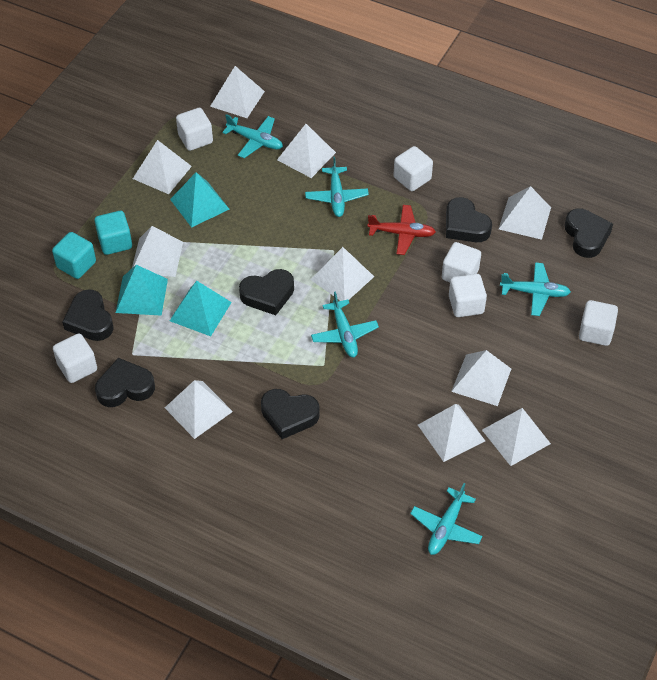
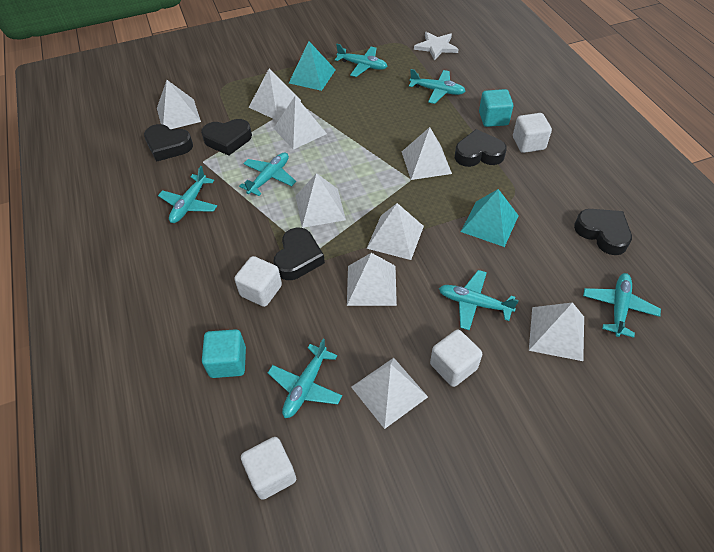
black heart: 6 -> 5
red plane: 1 -> 0
turquoise plane: 5 -> 7
turquoise pyramid: 3 -> 2
white cube: 6 -> 4
white pyramid: 10 -> 9
white star: 0 -> 1

